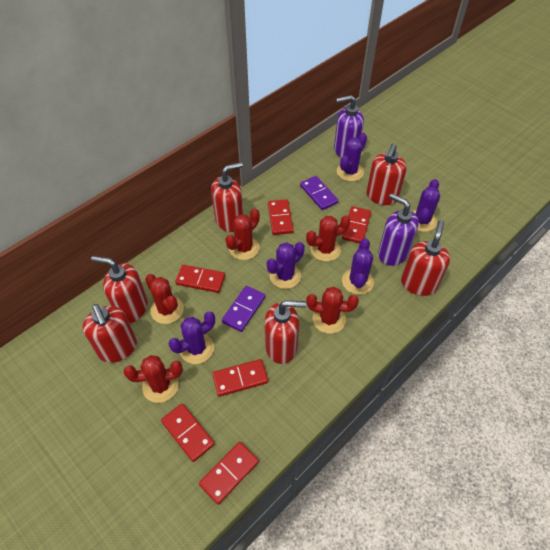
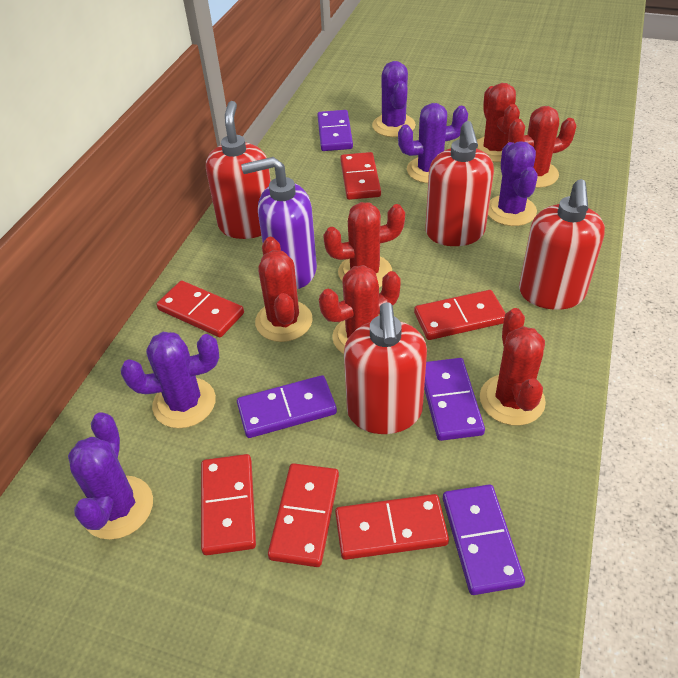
purple domino: 2 -> 4
purple soap dispenser: 2 -> 1
red cactus: 5 -> 6
red soap dispenser: 6 -> 4

